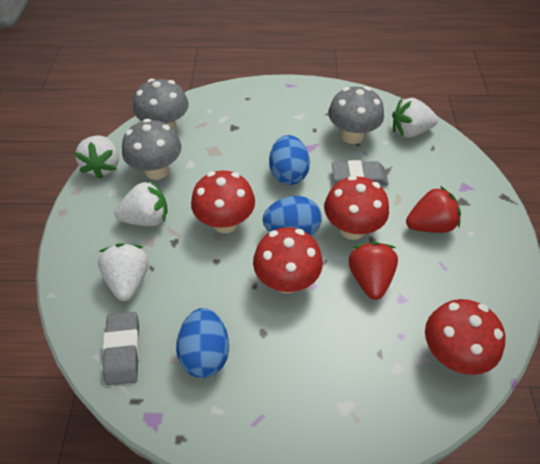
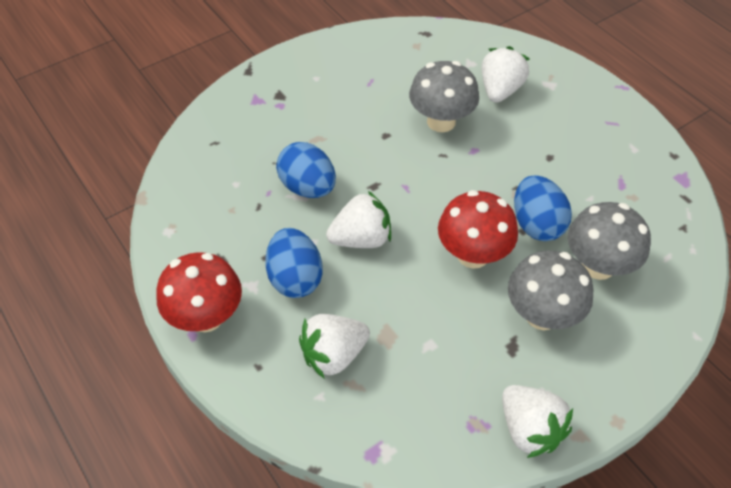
grey eraser: 2 -> 0
red mushroom: 4 -> 2
red strawberry: 2 -> 0

